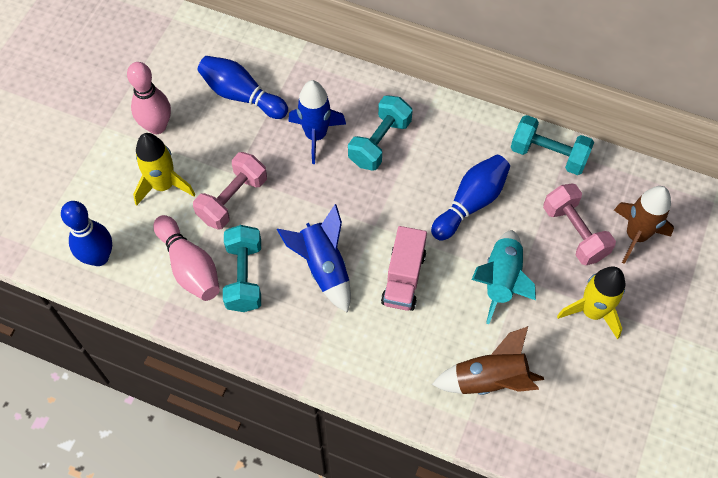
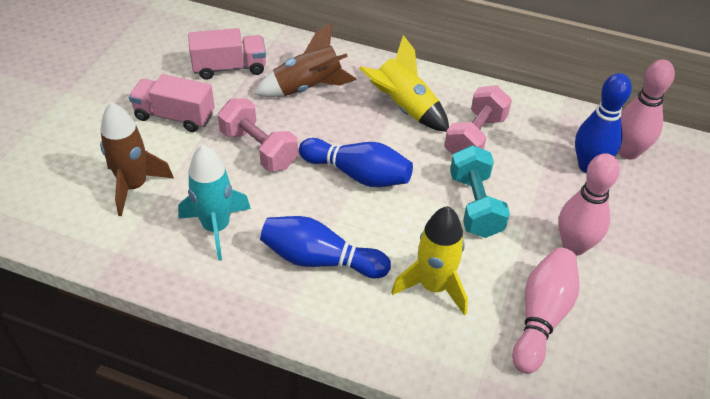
blue rocket: 2 -> 0
pink bowling pin: 2 -> 3
pink truck: 1 -> 2
turquoise dumbbell: 3 -> 1

